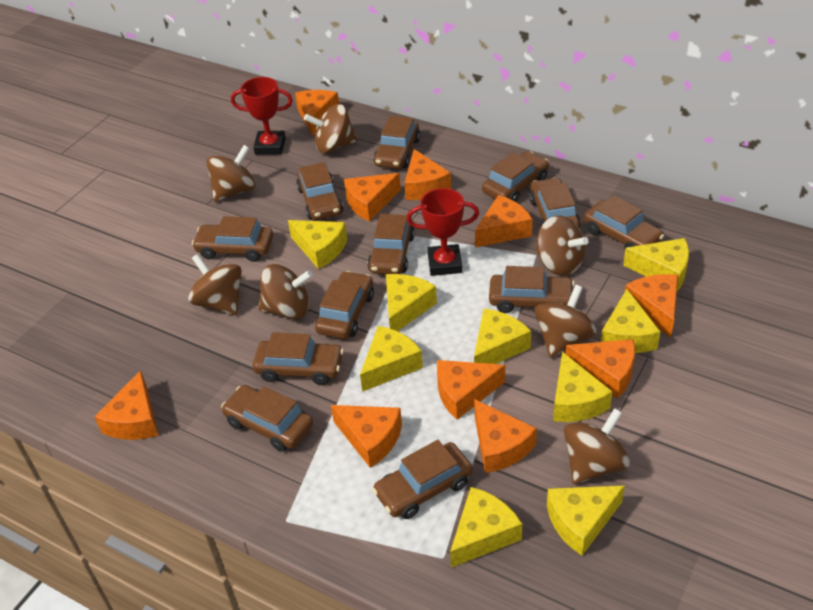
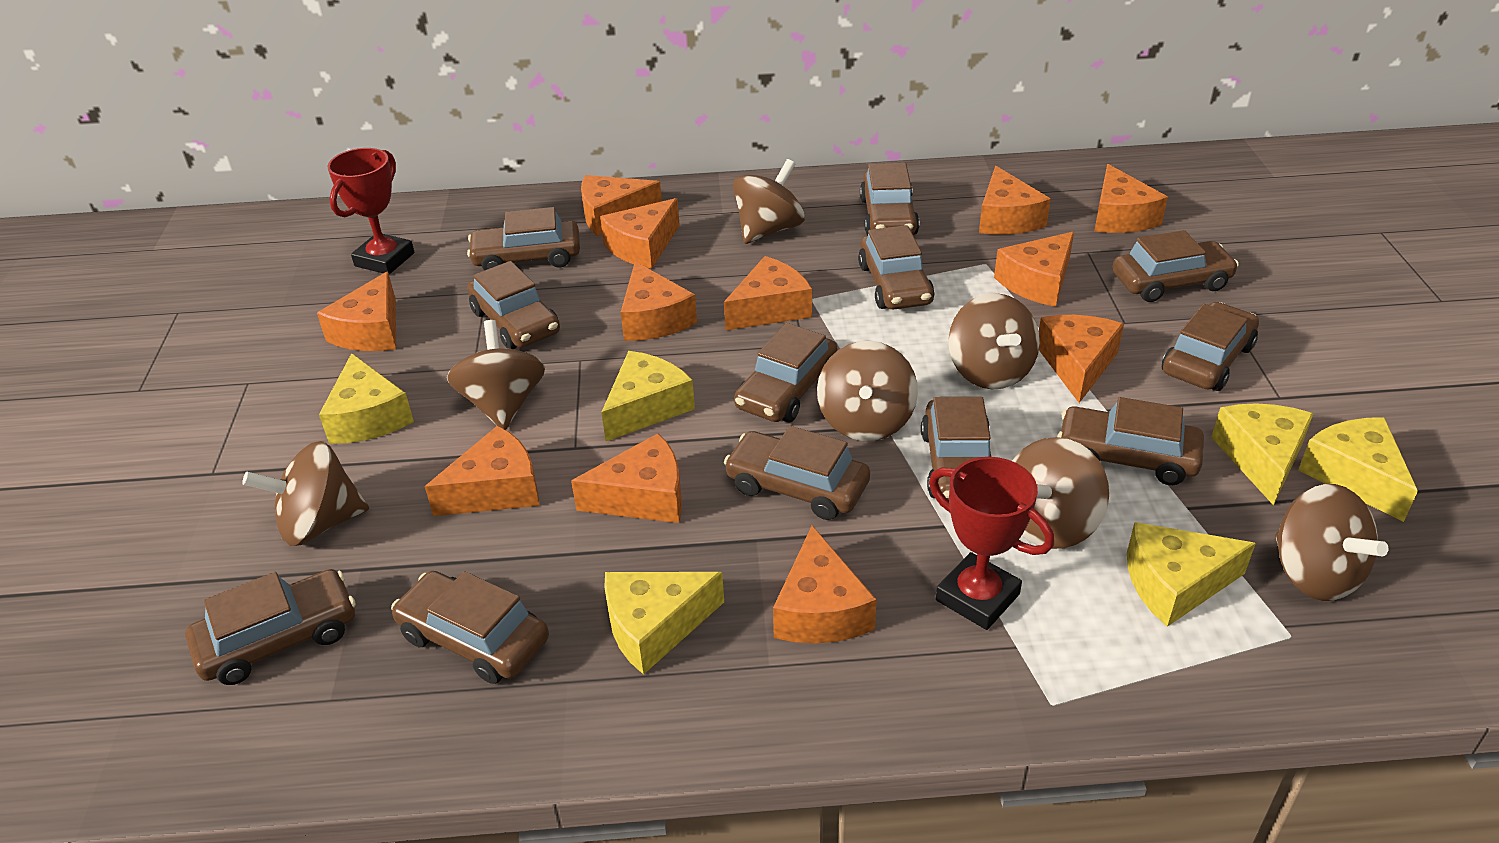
orange cheese: 10 -> 12
yellow cheese: 9 -> 6

